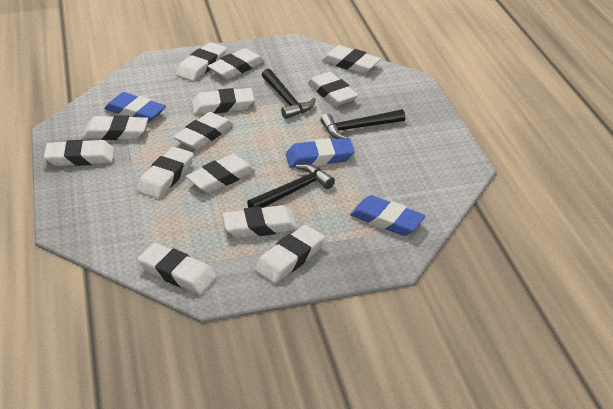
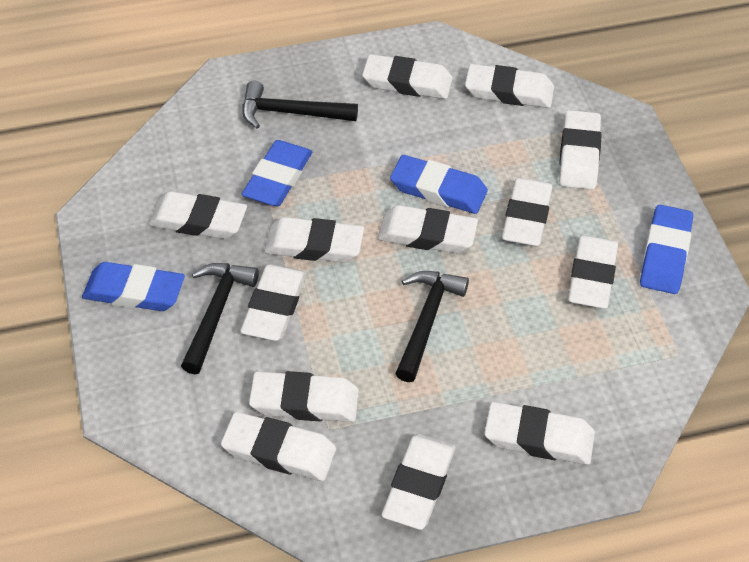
blue eraser: 3 -> 4

